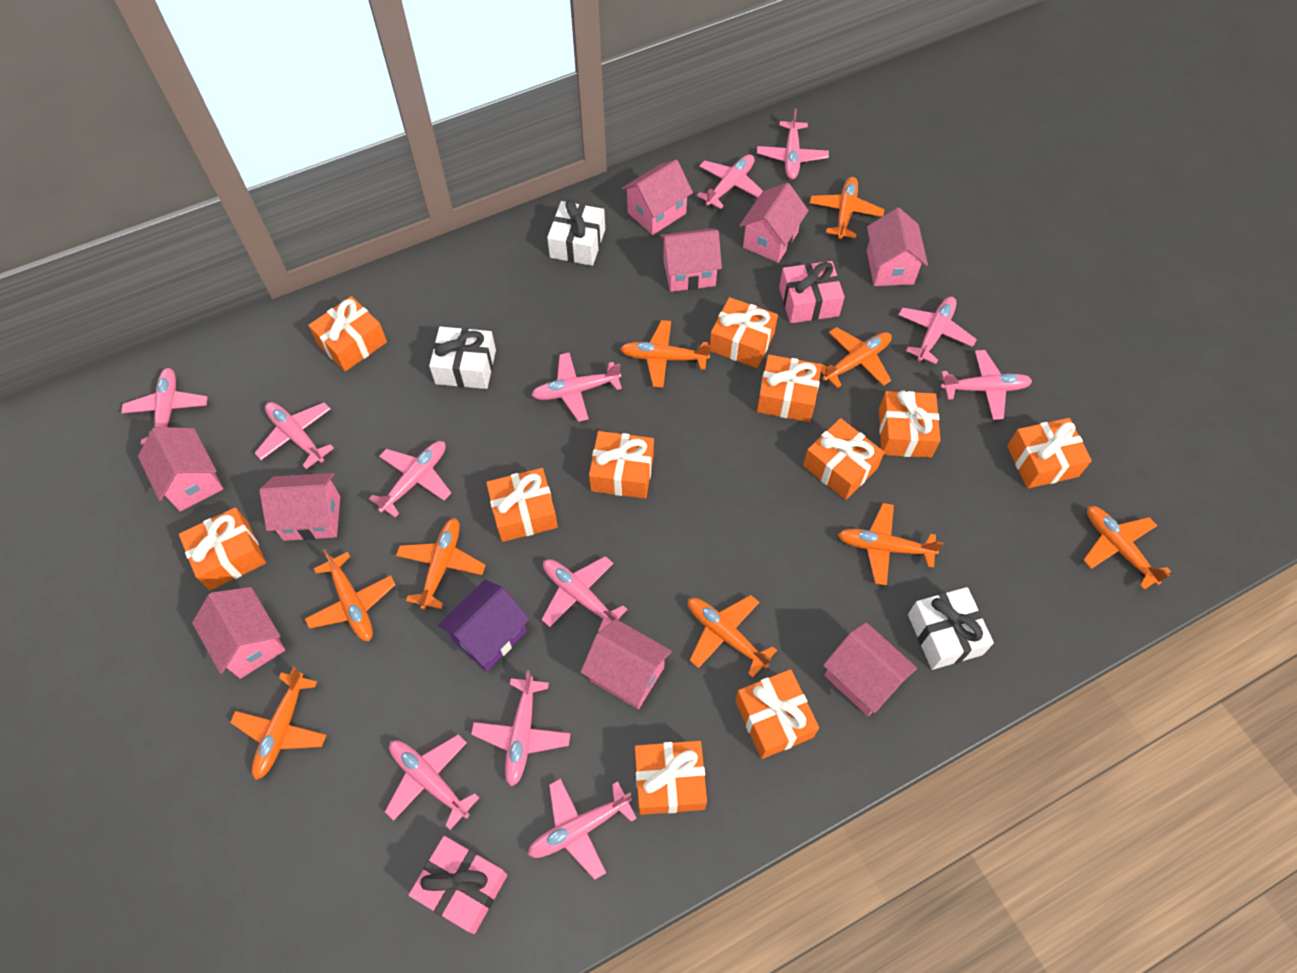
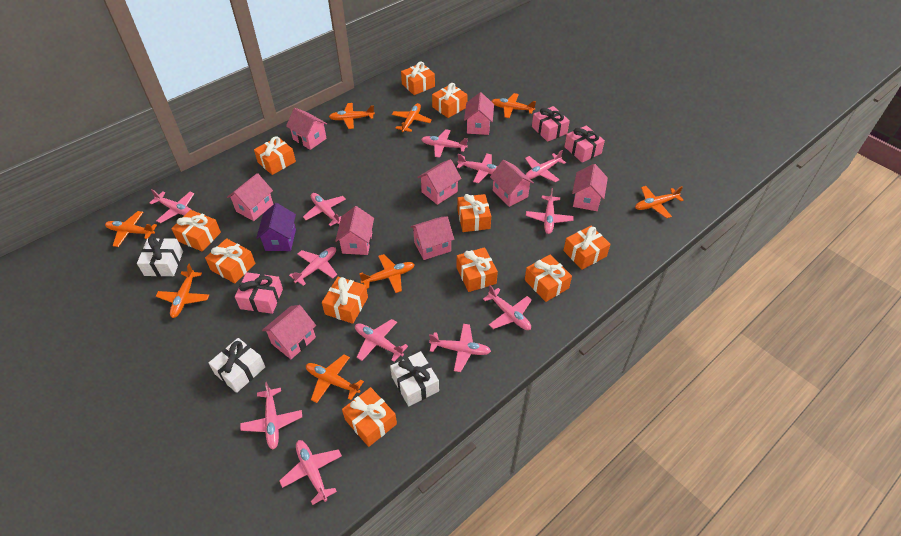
orange plane: 9 -> 8
pink gift: 2 -> 3

